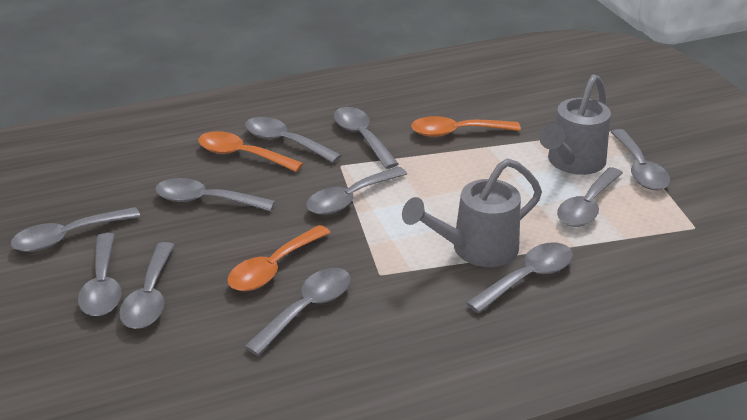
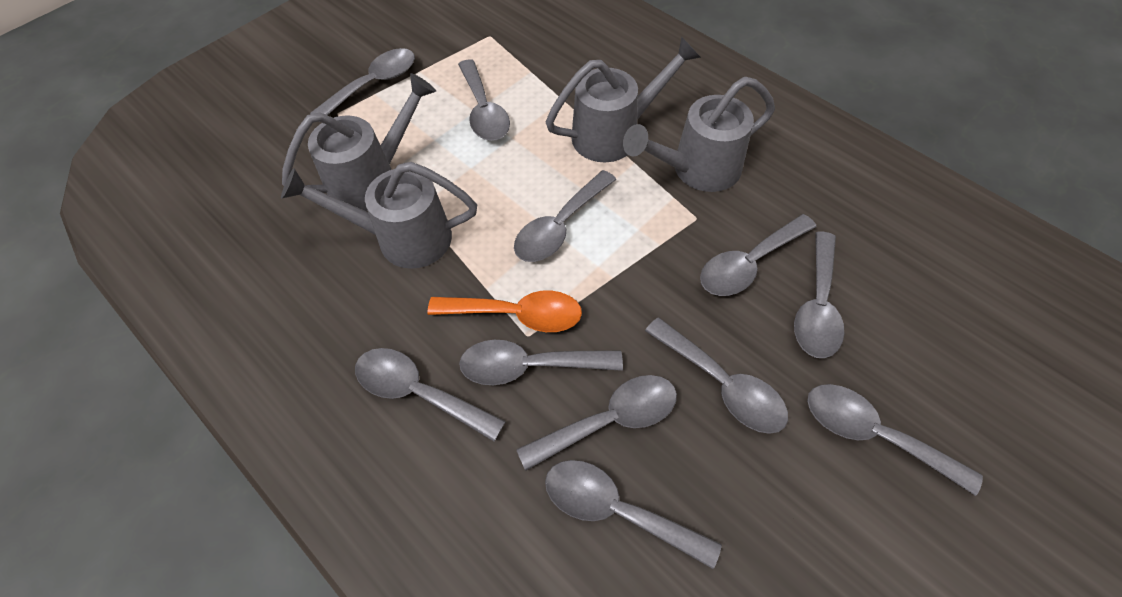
grey watering can: 2 -> 4
orange spoon: 3 -> 1

